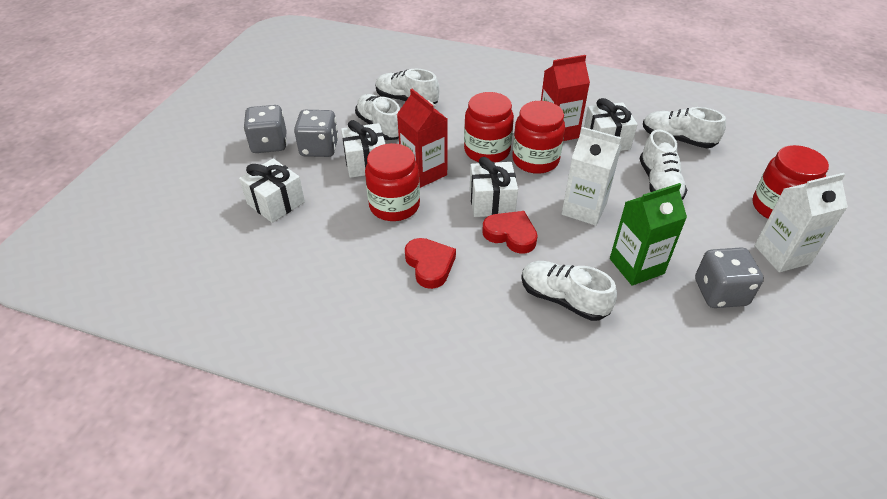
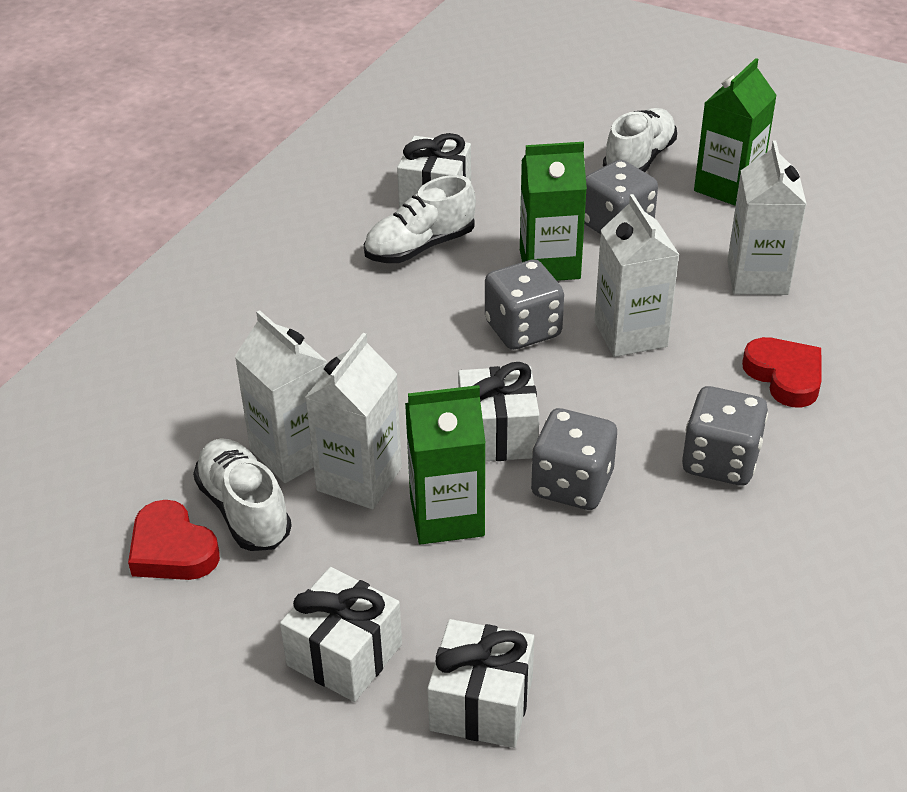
green carton: 1 -> 3
grey dice: 3 -> 4
red carton: 2 -> 0
red jar: 4 -> 0
white carton: 2 -> 4
white shoe: 5 -> 3

